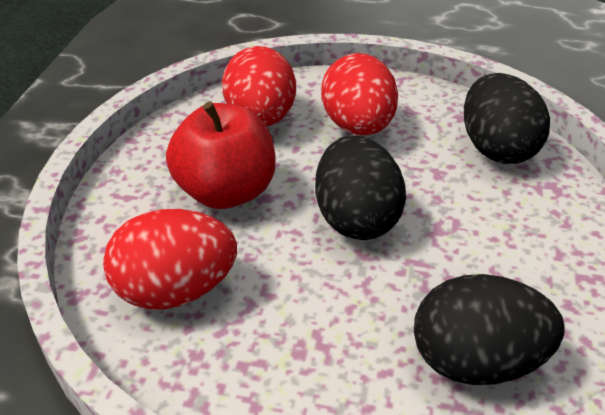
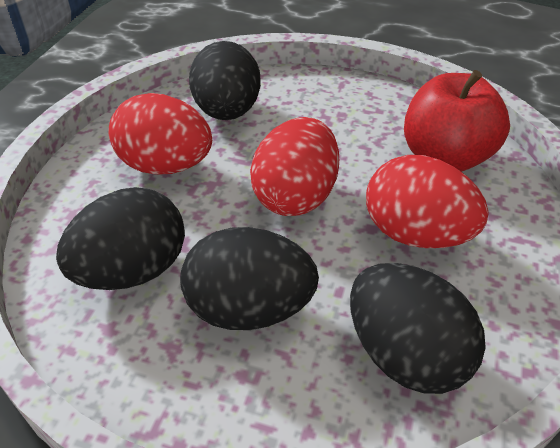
black egg: 3 -> 4

